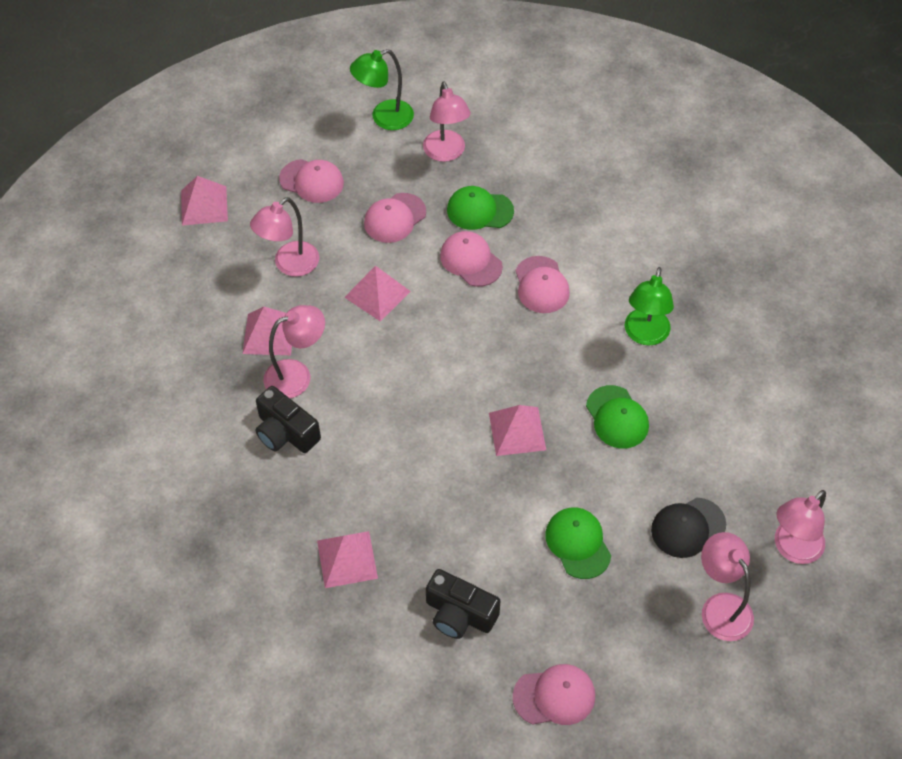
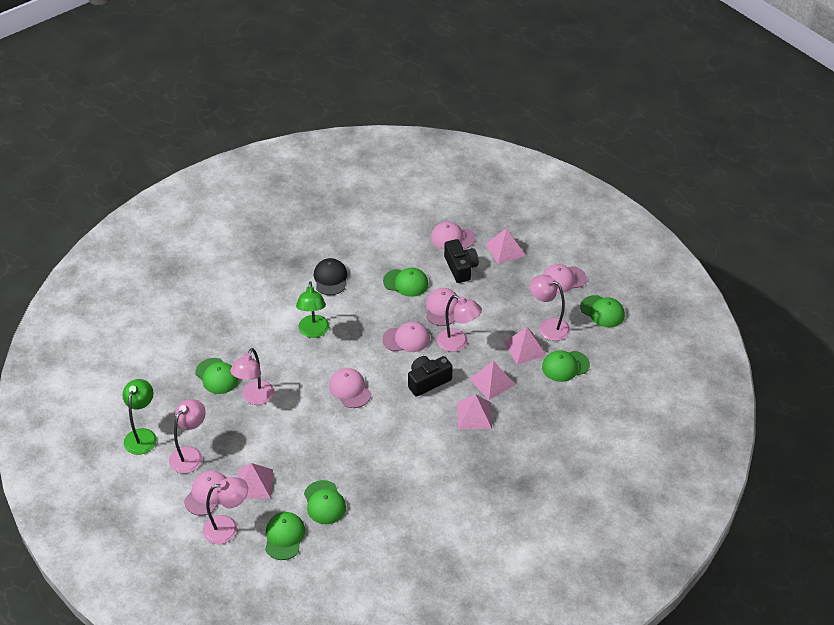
green cap: 3 -> 6
pink cap: 5 -> 6

